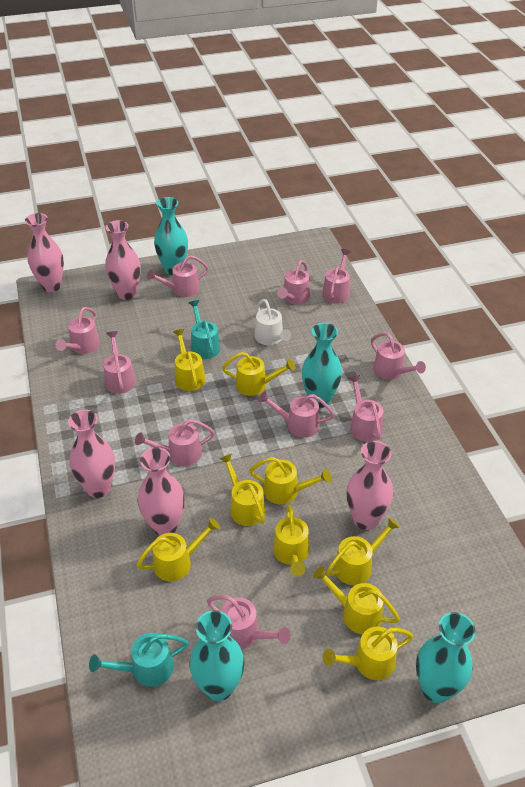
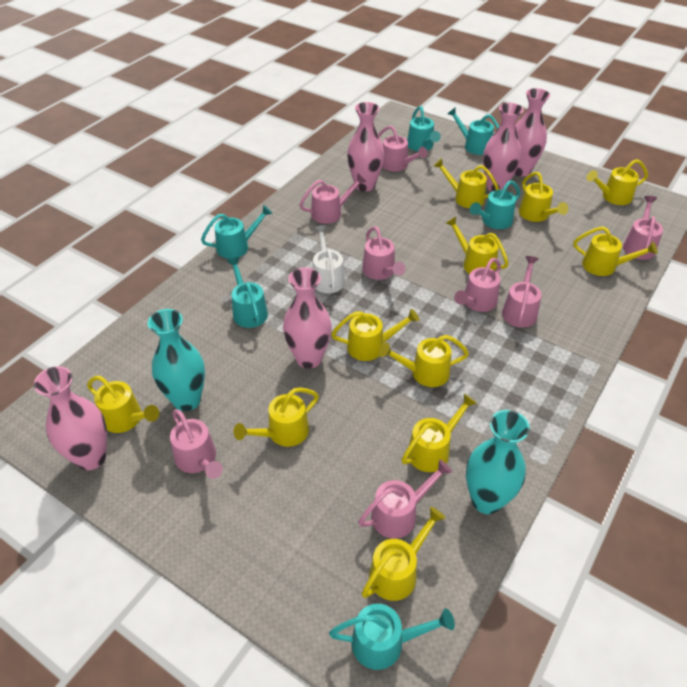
pink watering can: 10 -> 8
turquoise vase: 4 -> 2
turquoise watering can: 2 -> 6
yellow watering can: 9 -> 11

